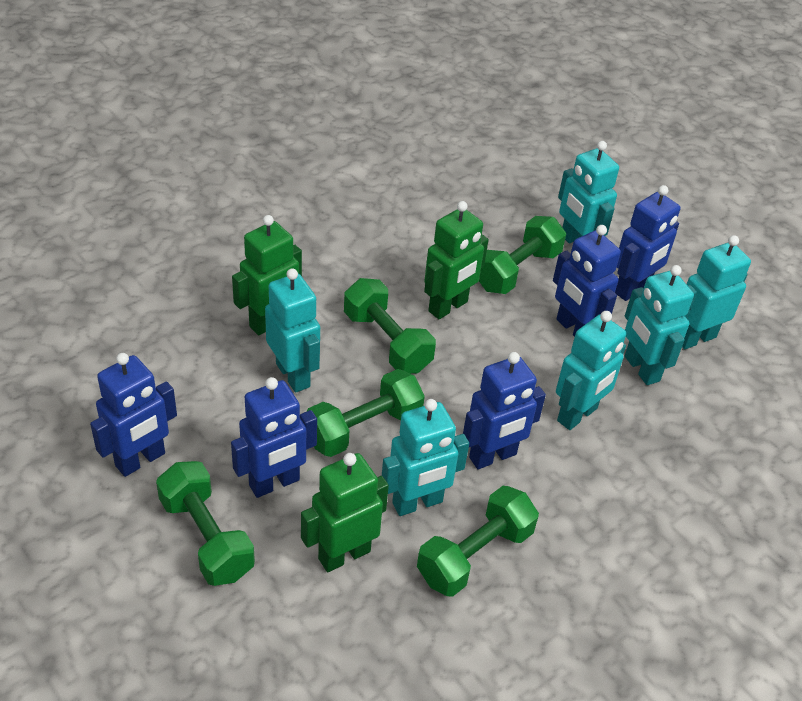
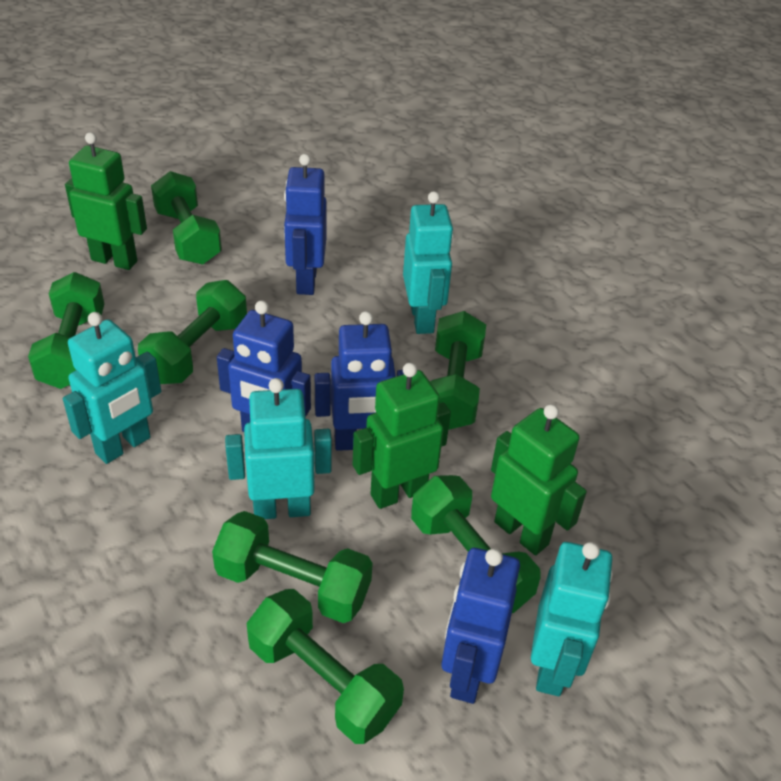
blue robot: 5 -> 4
green dumbbell: 5 -> 7
turquoise robot: 6 -> 4

